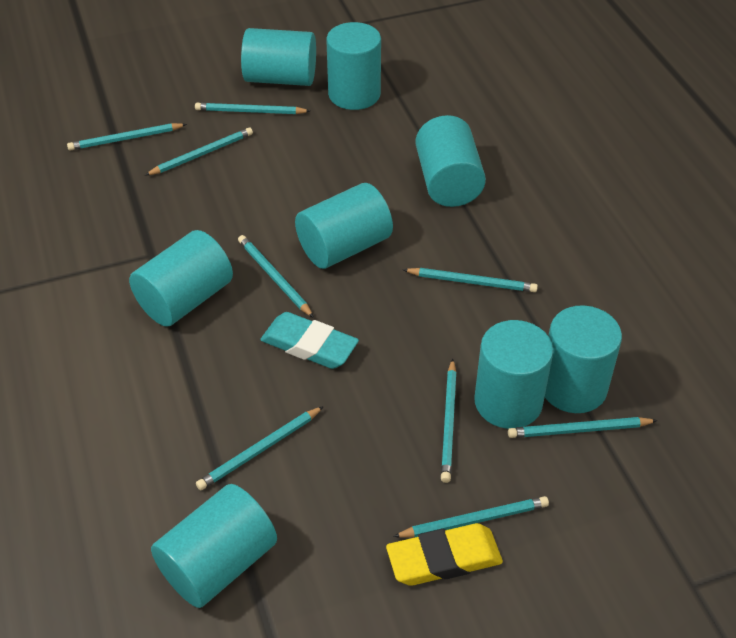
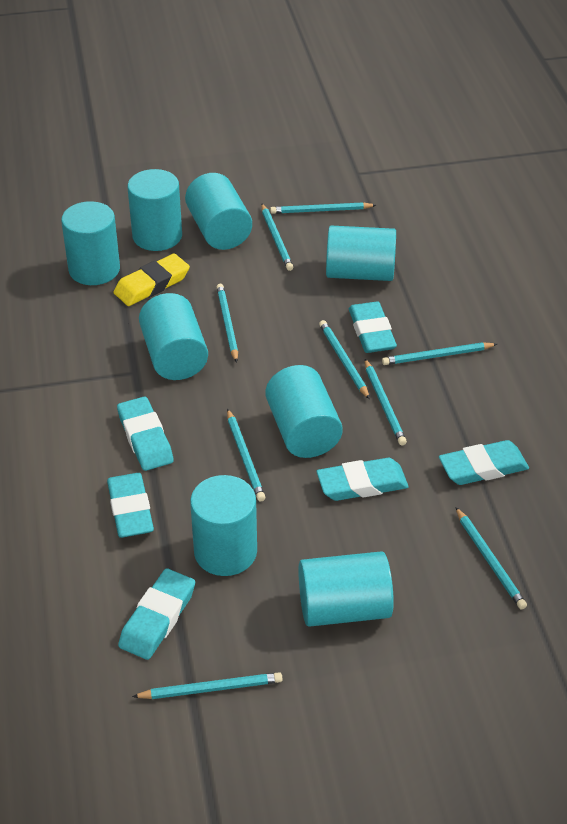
turquoise eraser: 1 -> 6

